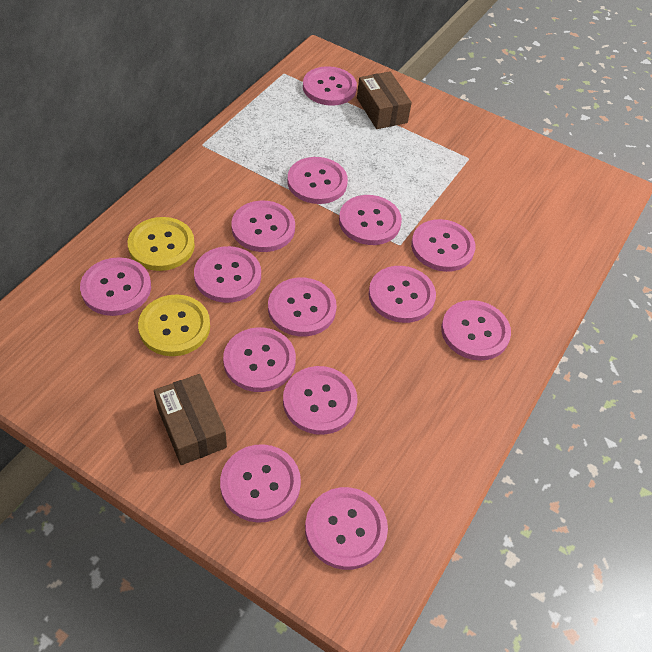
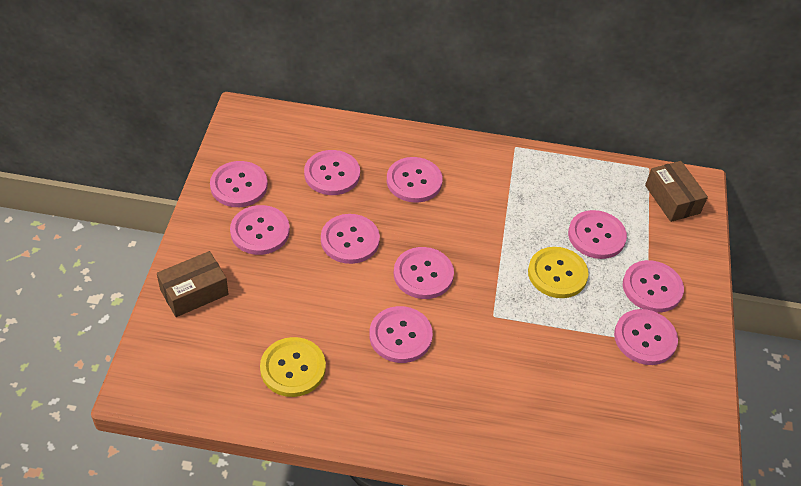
pink button: 14 -> 10

